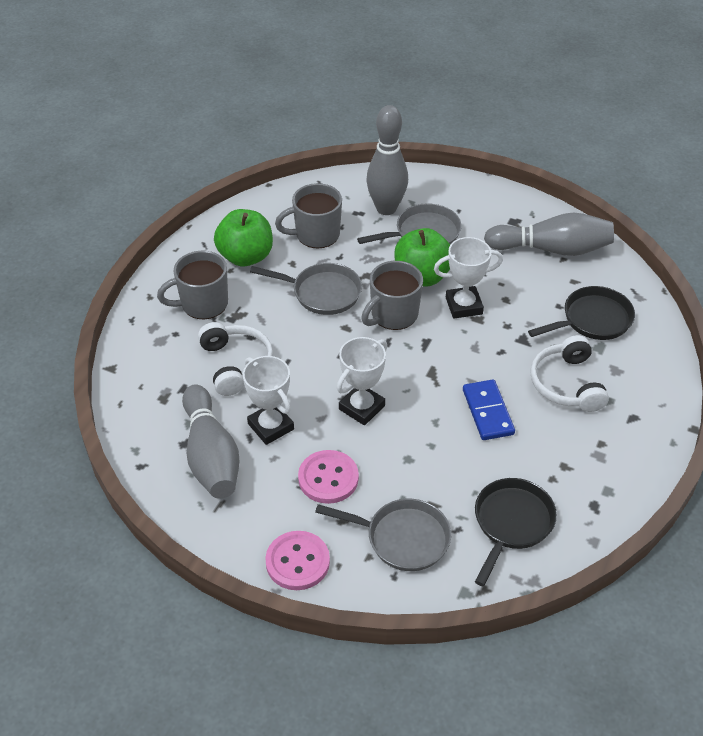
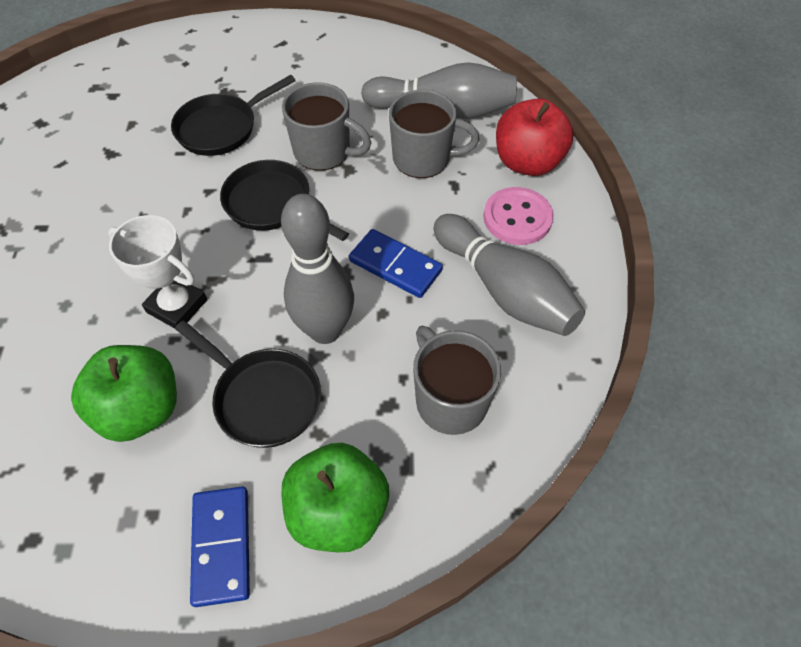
black pan: 2 -> 3
blue domino: 1 -> 2
grey pan: 3 -> 0
pink button: 2 -> 1
red apple: 0 -> 1
white headphones: 2 -> 0
white trophy: 3 -> 1

